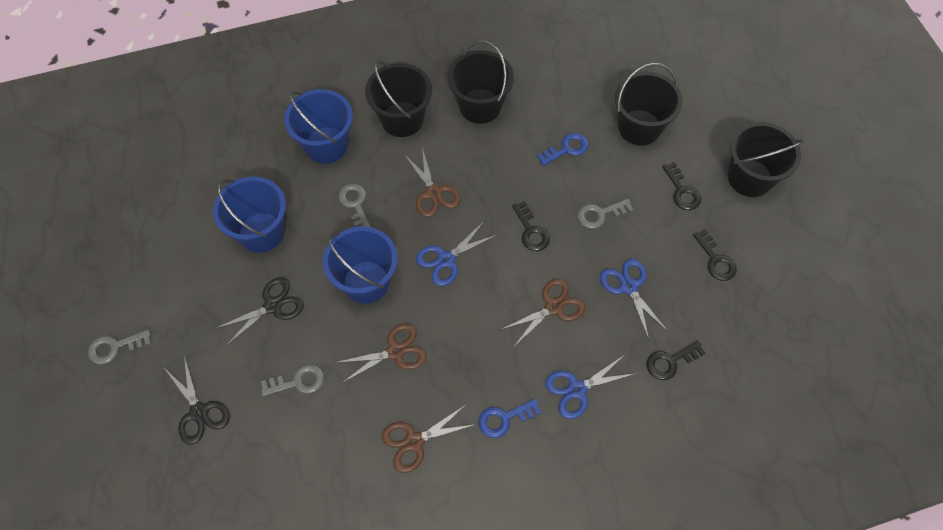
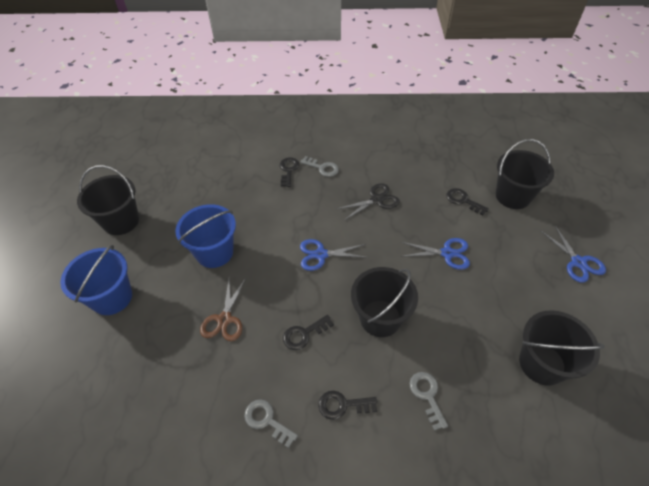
black scissors: 2 -> 1
blue bucket: 3 -> 2
blue key: 2 -> 0
brown scissors: 4 -> 1
grey key: 4 -> 3

